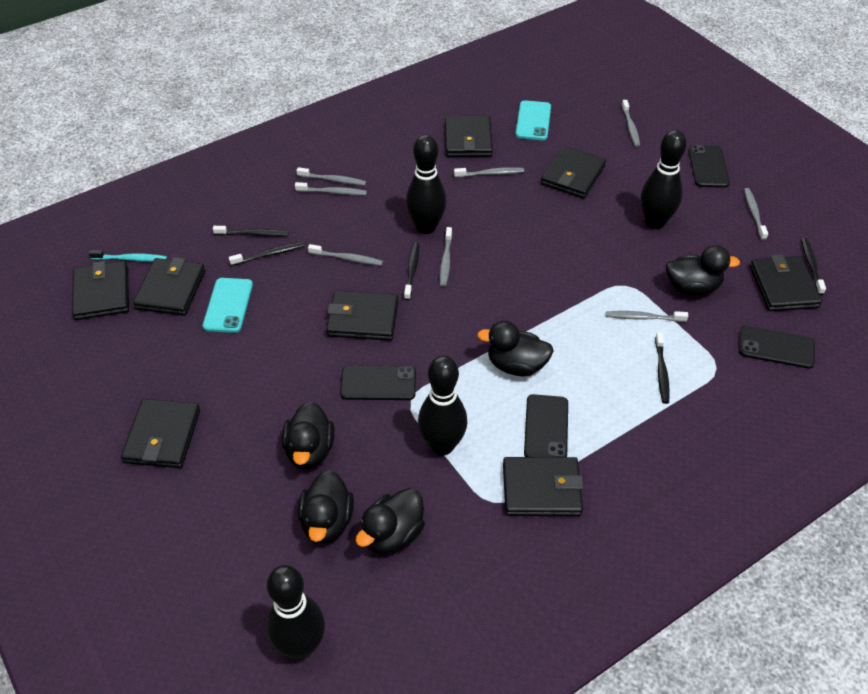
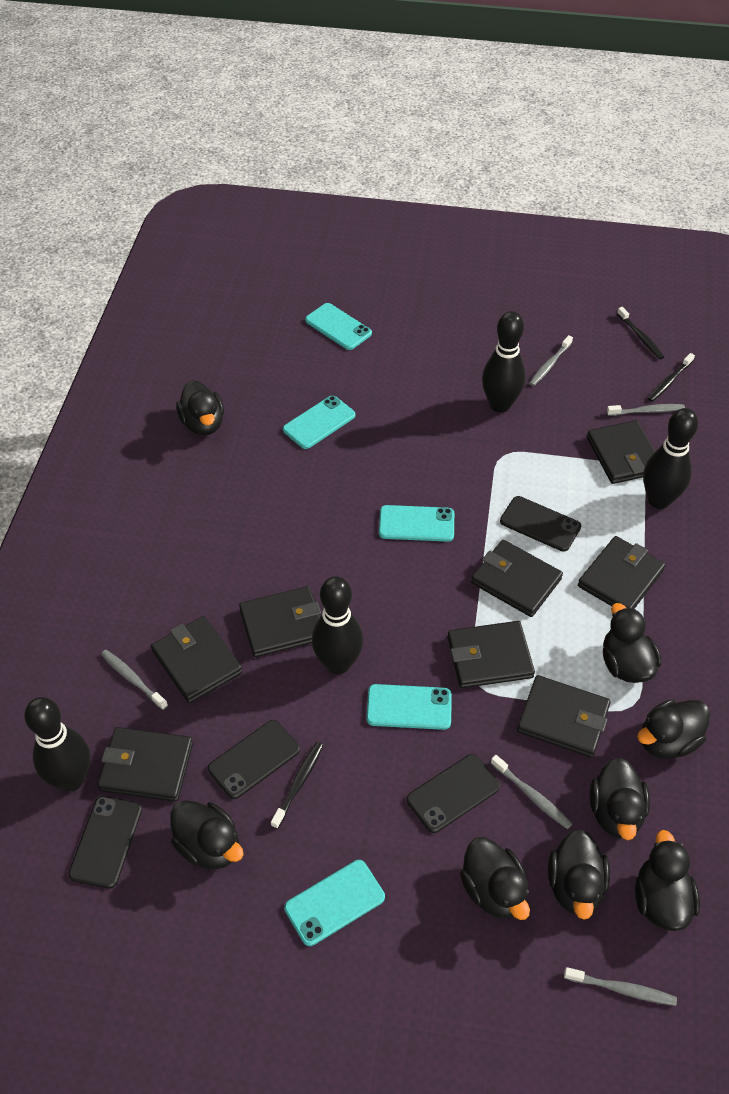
black duck: 5 -> 8
black toothbrush: 5 -> 3
grey toothbrush: 8 -> 5
turquoise phone: 2 -> 5
turquoise toothbrush: 1 -> 0

